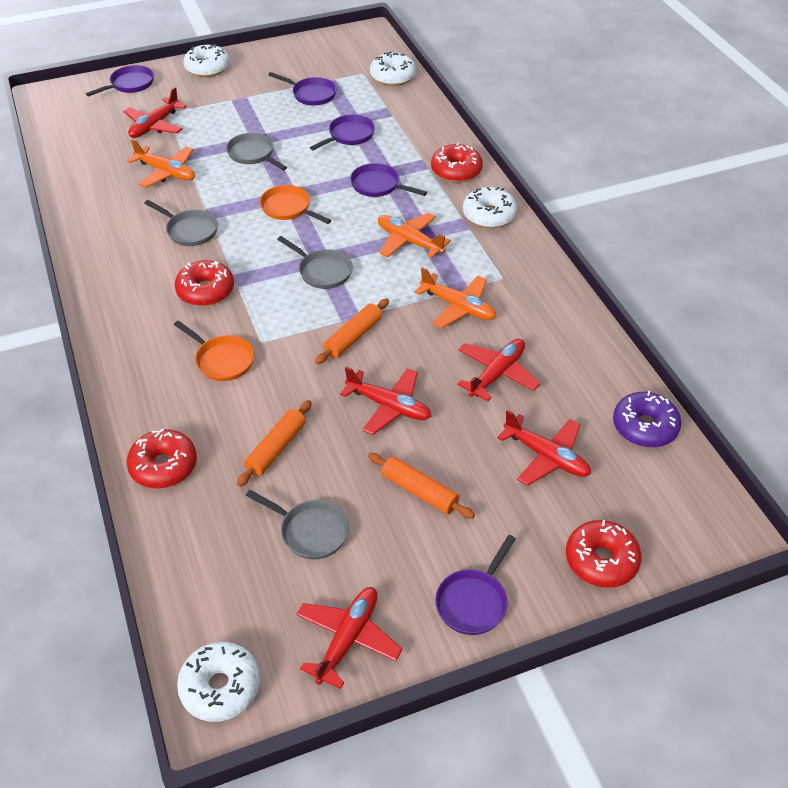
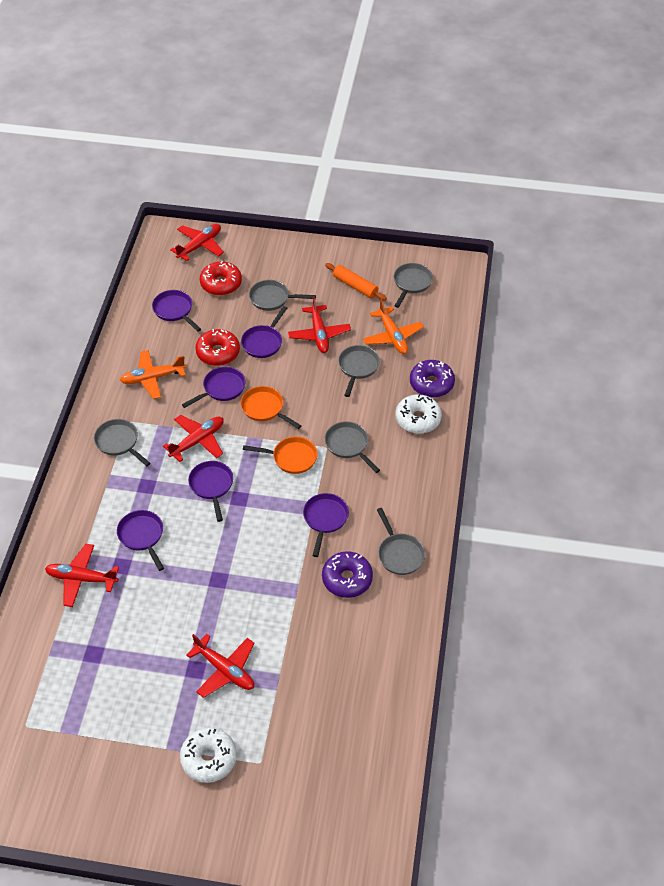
grey pan: 4 -> 6
orange plane: 3 -> 2
orange rolling pin: 3 -> 1
purple donut: 1 -> 2
purple pan: 5 -> 6
red donut: 4 -> 2
white donut: 4 -> 2

